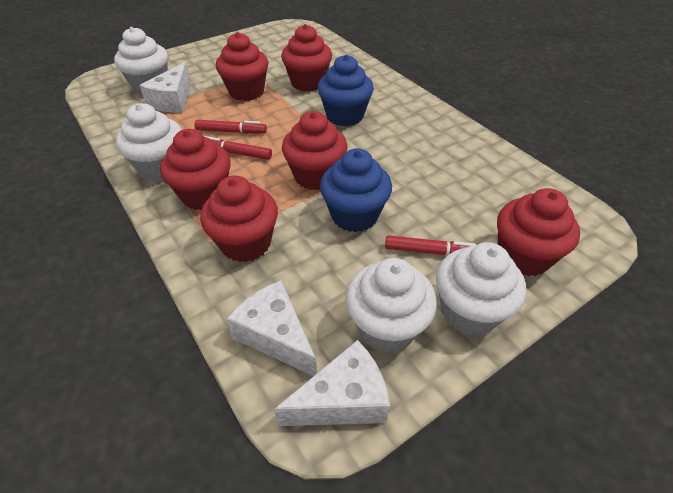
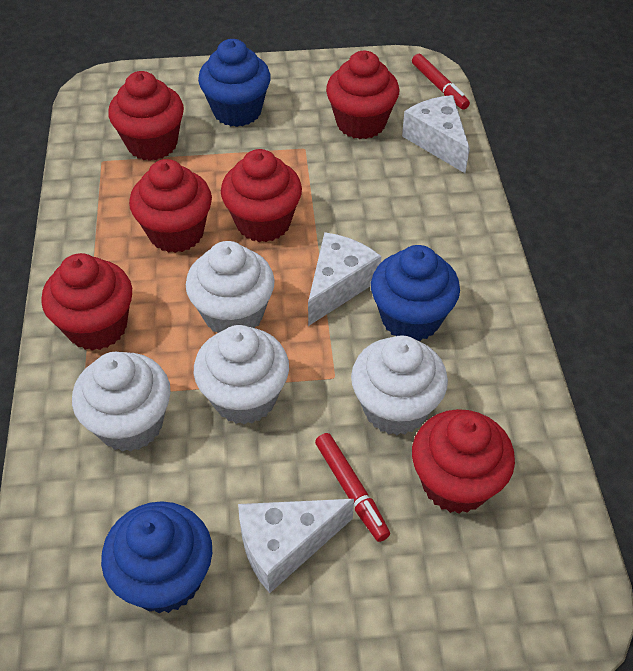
blue cupcake: 2 -> 3
red marker: 3 -> 2

